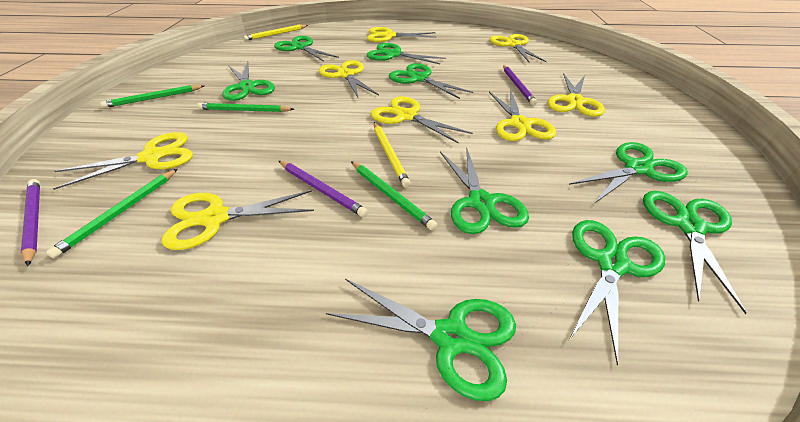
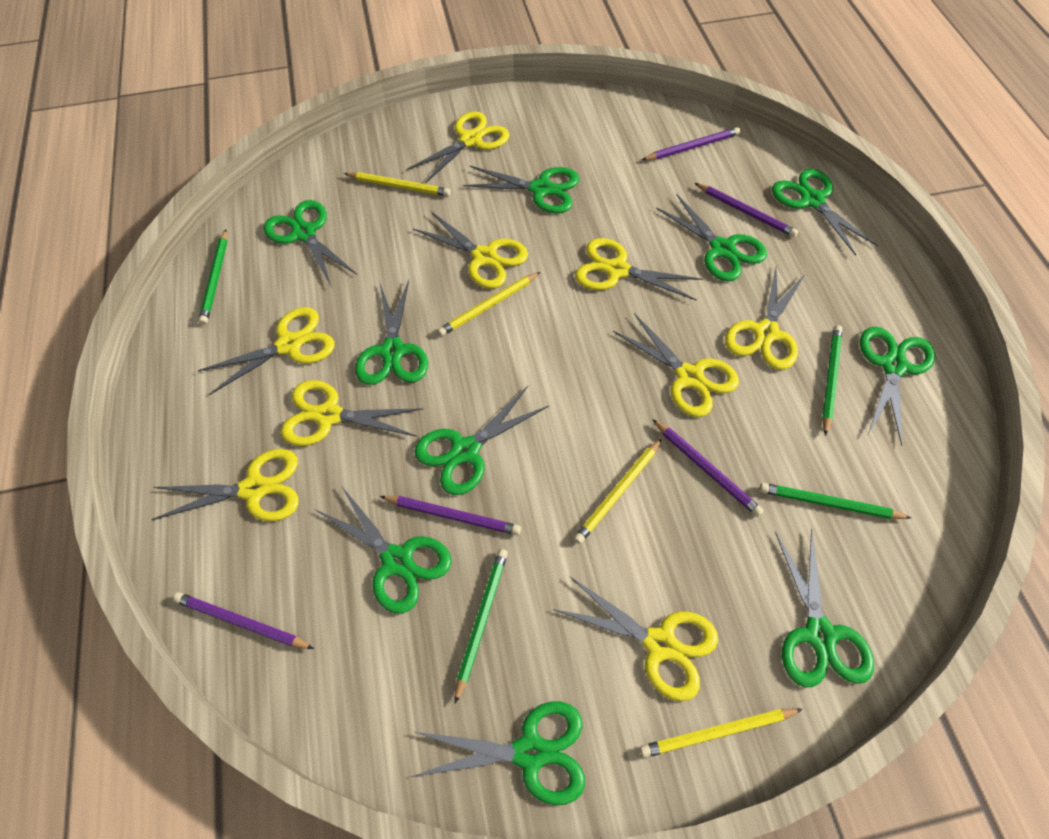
green scissors: 9 -> 10
purple pencil: 3 -> 5
yellow pencil: 2 -> 4
yellow scissors: 8 -> 9

